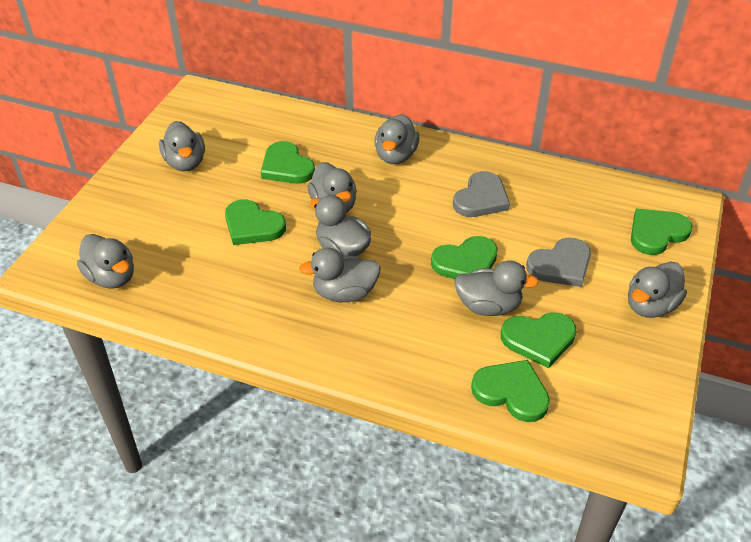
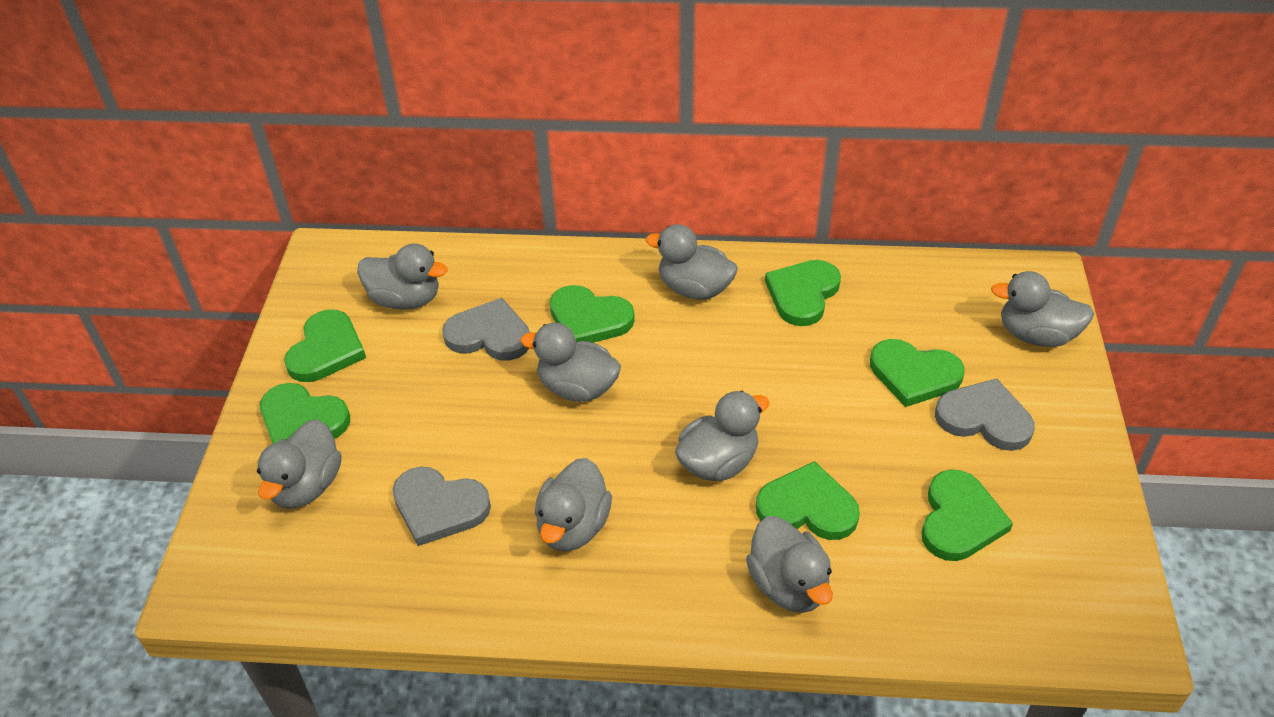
green heart: 6 -> 7
grey heart: 2 -> 3

